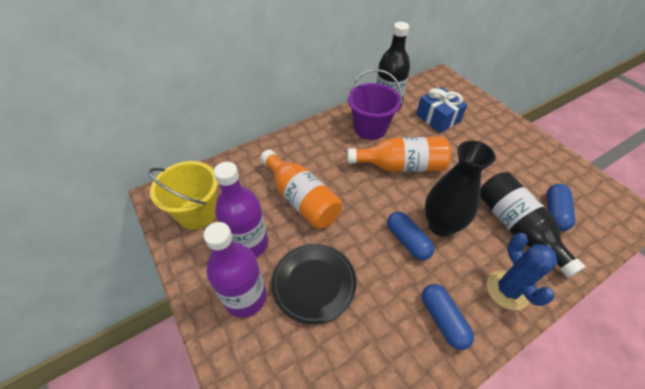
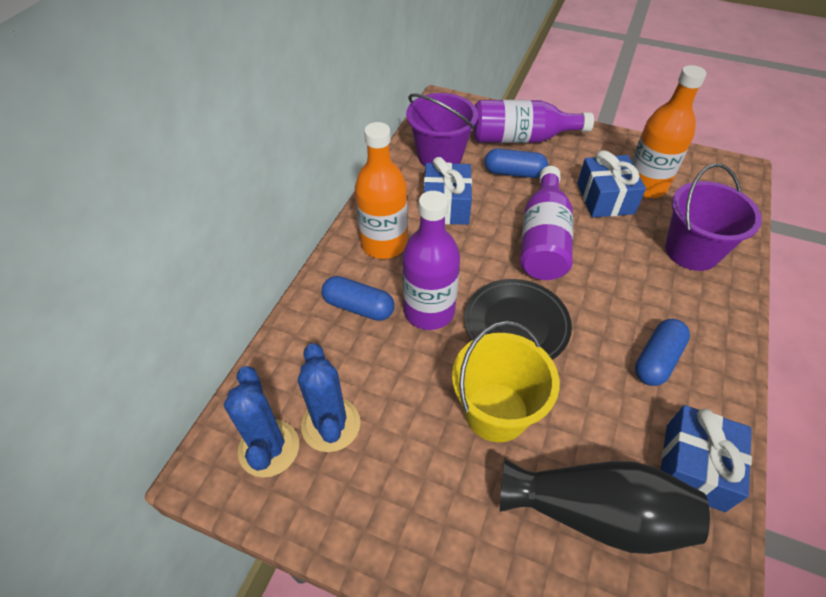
black bottle: 2 -> 0
blue cactus: 1 -> 2
blue gift: 1 -> 3
purple bottle: 2 -> 3
purple bucket: 1 -> 2

